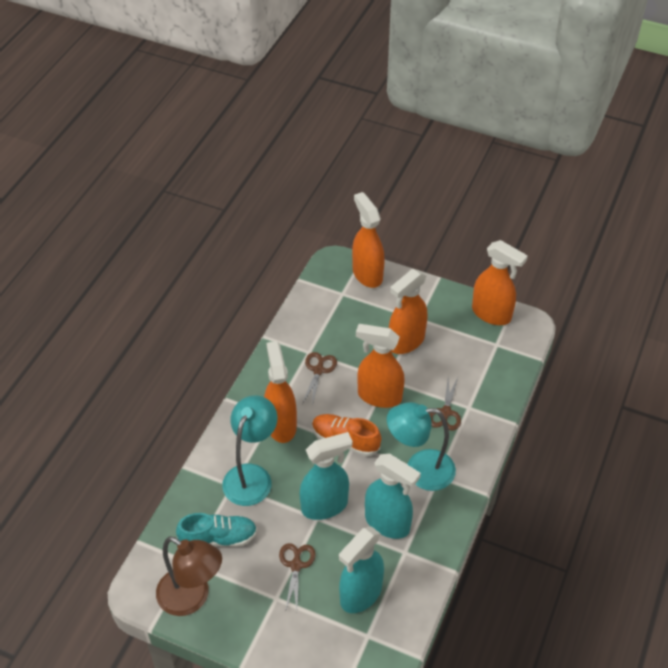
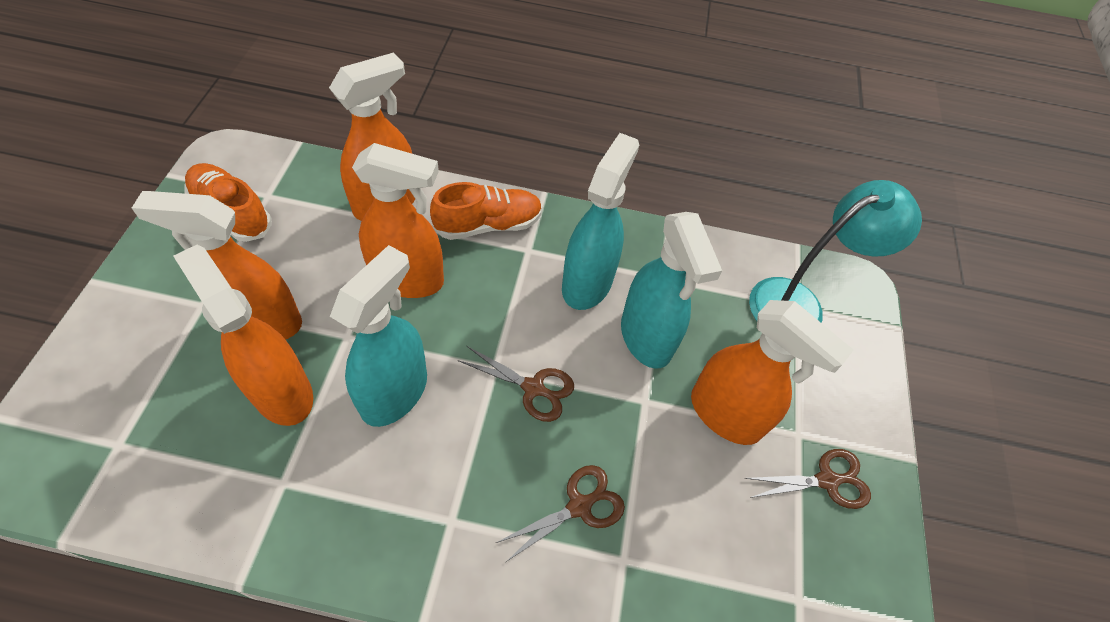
brown lamp: 1 -> 0
orange shoe: 1 -> 2
turquoise lamp: 2 -> 1
turquoise shoe: 1 -> 0

